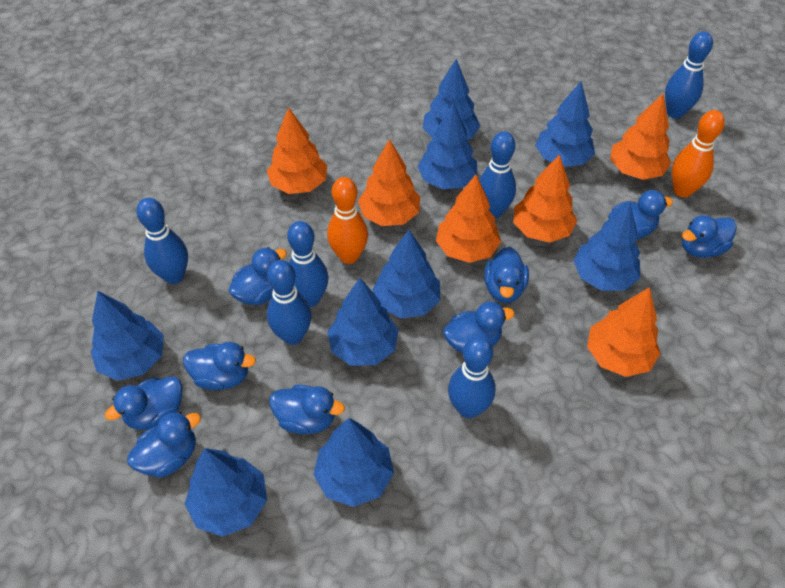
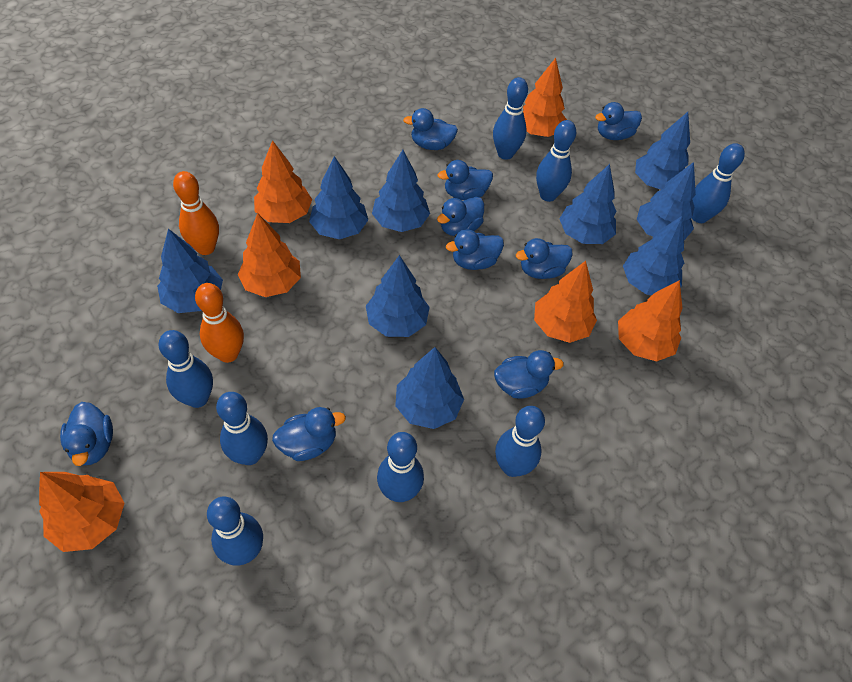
blue bowling pin: 6 -> 8

